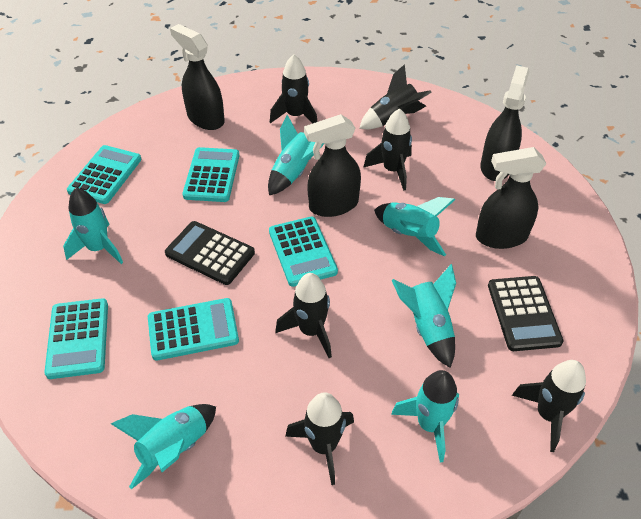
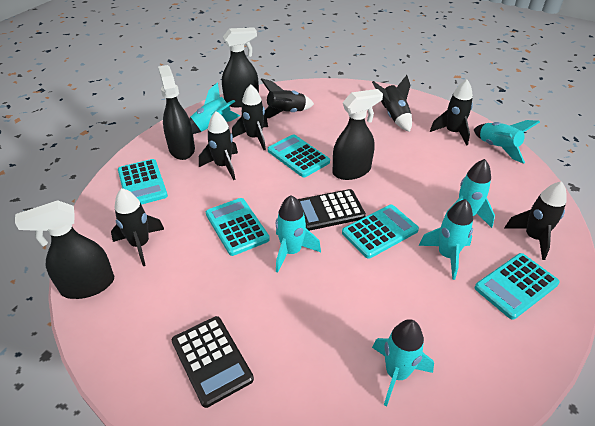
black rocket: 6 -> 7

